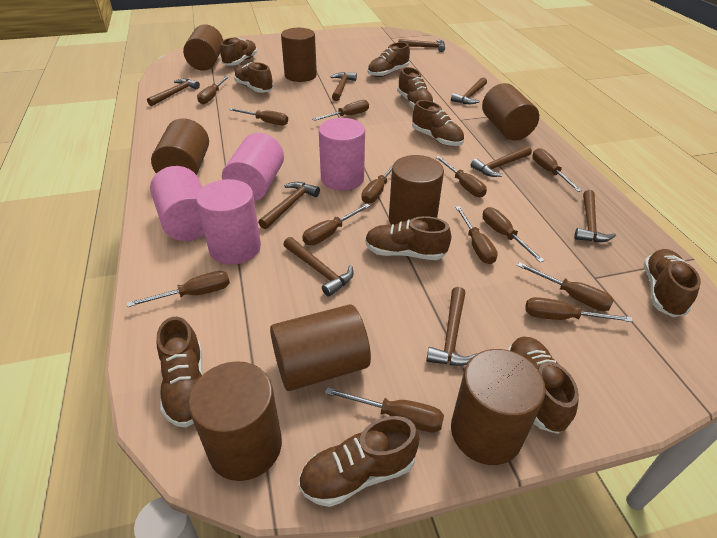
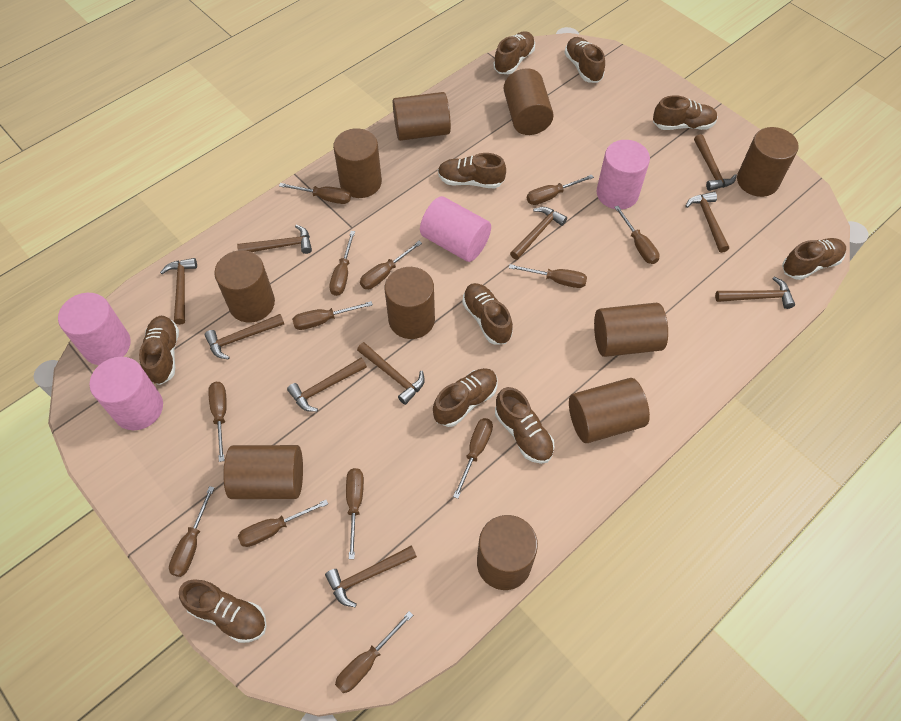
brown cylinder: 8 -> 10
brown hammer: 9 -> 10

